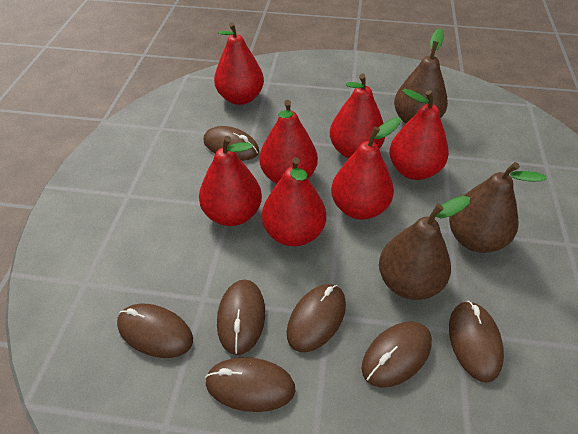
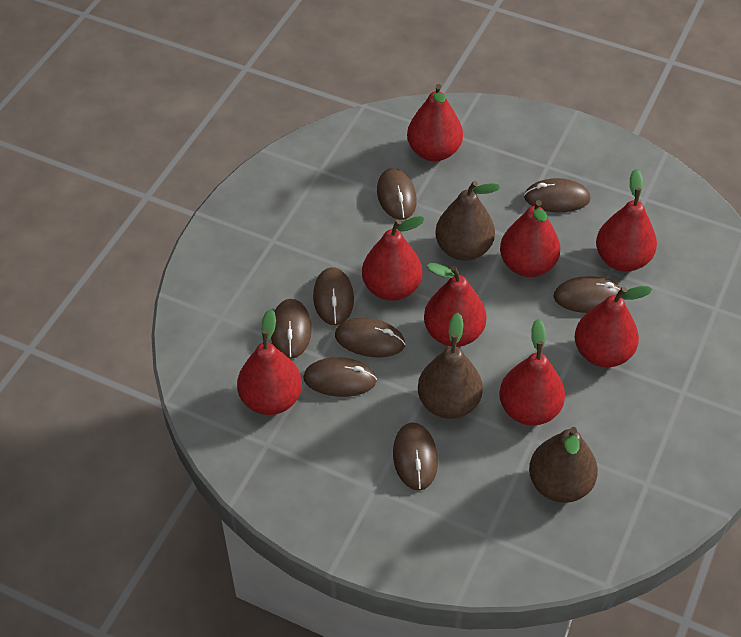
brown mouse: 7 -> 8
red pear: 7 -> 8

